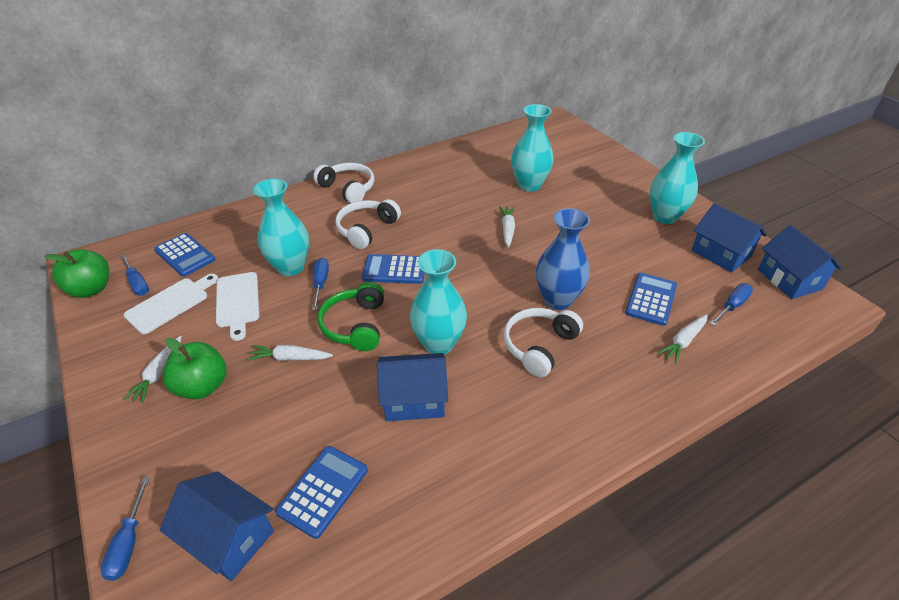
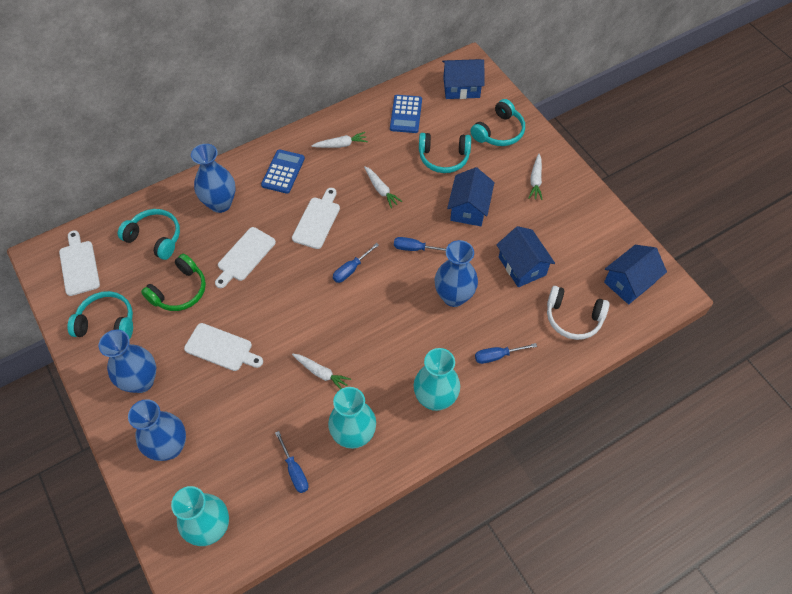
blue calculator: 4 -> 2
blue vase: 1 -> 4
green apple: 2 -> 0
turquoise headphones: 0 -> 4
turquoise vase: 4 -> 3
white cutting board: 2 -> 4
white headphones: 3 -> 1

